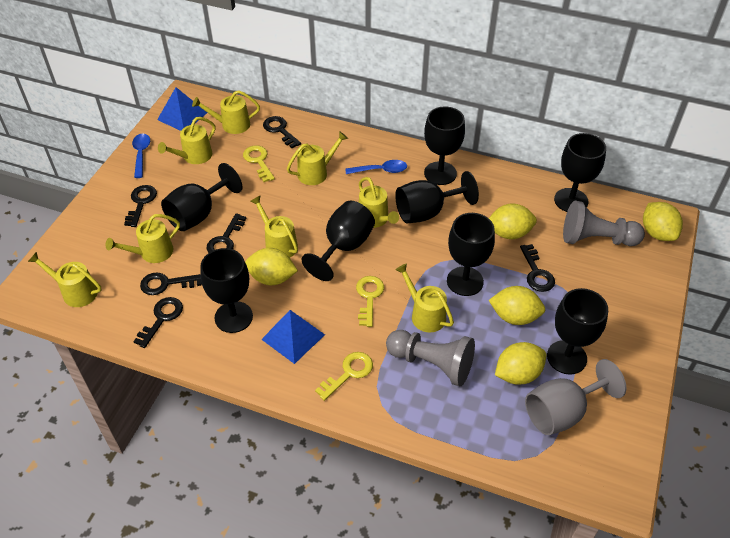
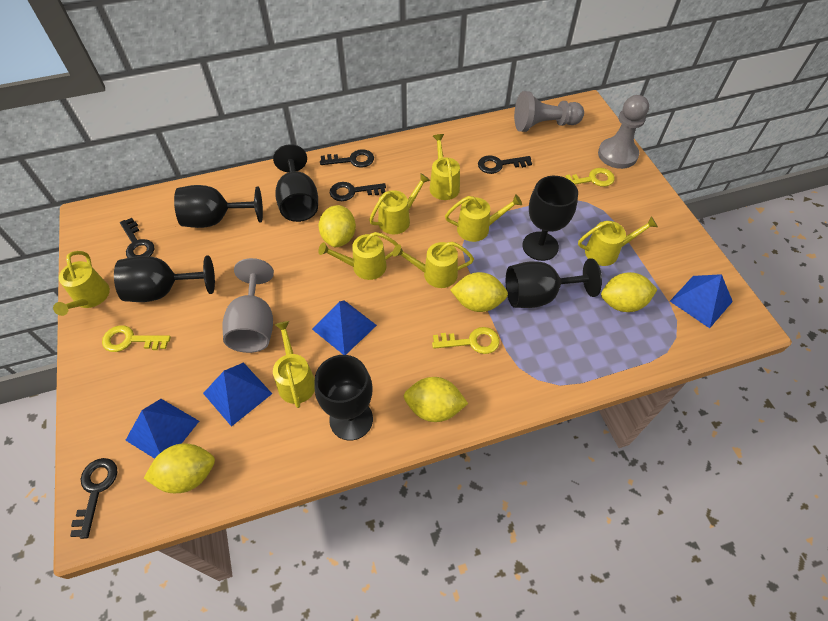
black goblet: 8 -> 6
black key: 6 -> 5
blue pyramid: 2 -> 4
blue spoon: 2 -> 0

